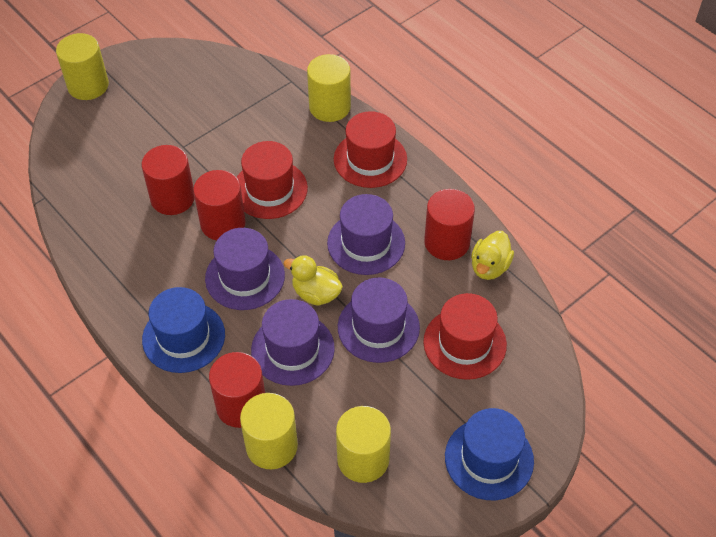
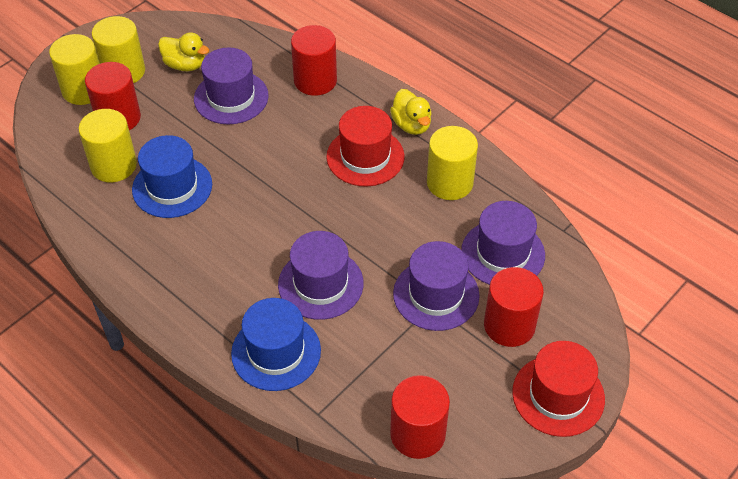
red hat: 3 -> 2

